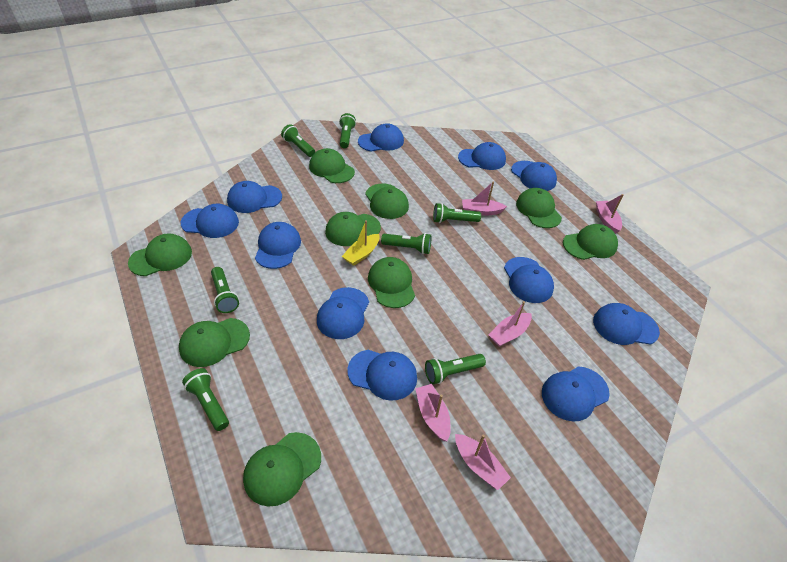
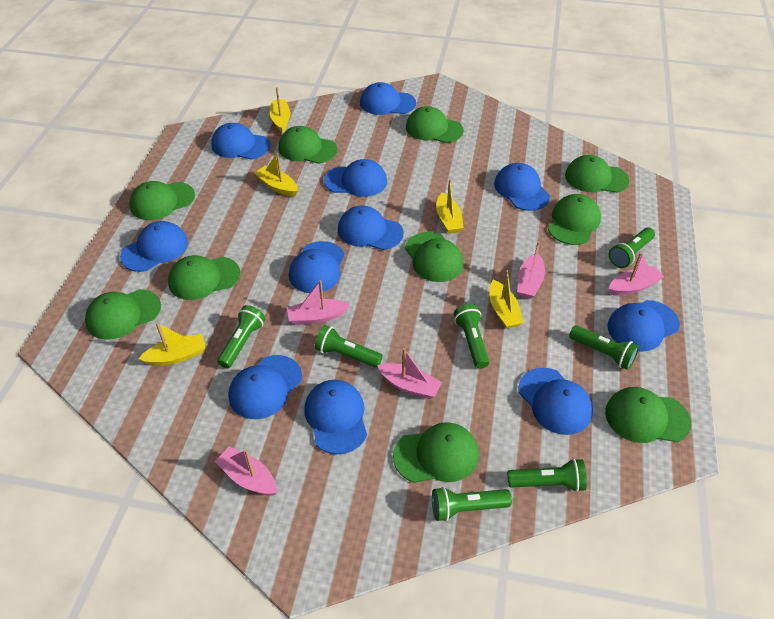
green cap: 9 -> 10
yellow boat: 1 -> 5

